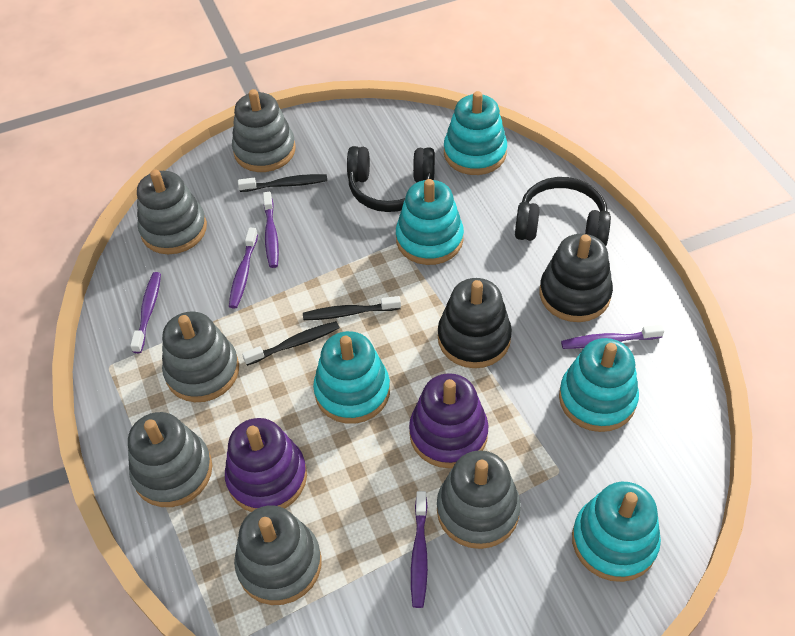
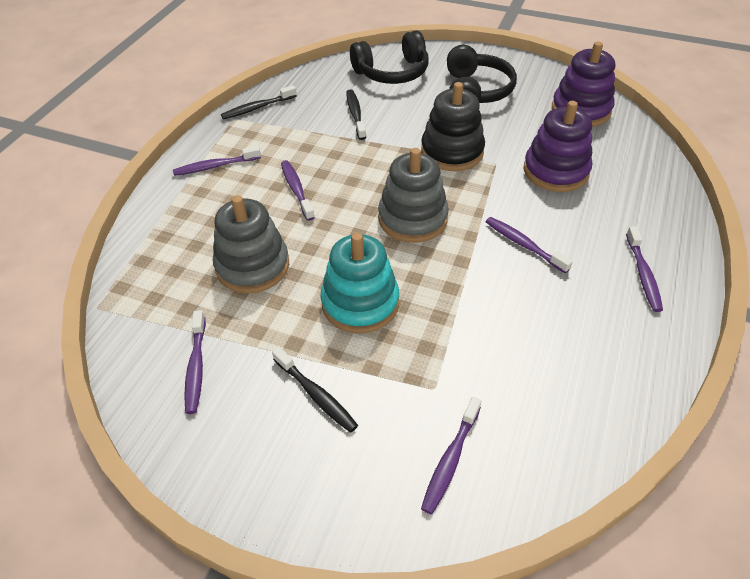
black stacking toy: 2 -> 1
grey stacking toy: 6 -> 2
purple toothbrush: 5 -> 6
turquoise stacking toy: 5 -> 1

